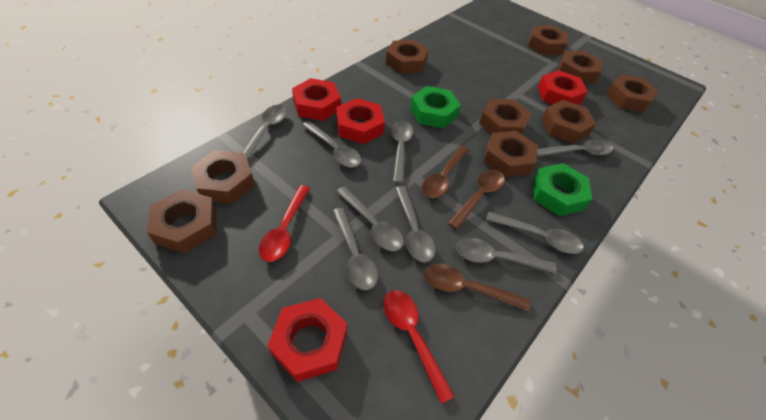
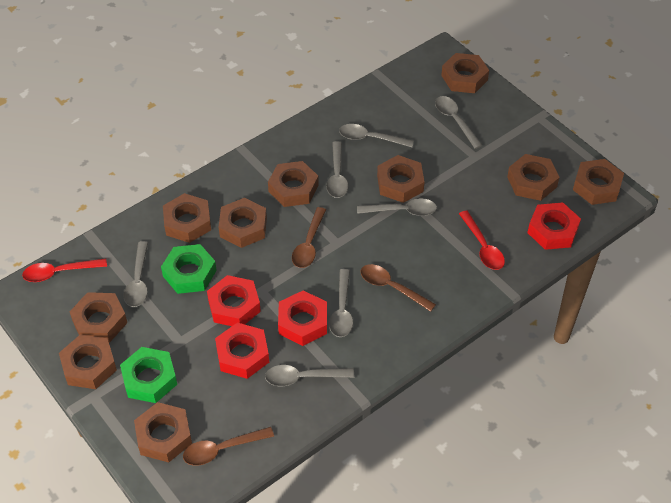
brown nut: 9 -> 10
grey spoon: 9 -> 7

